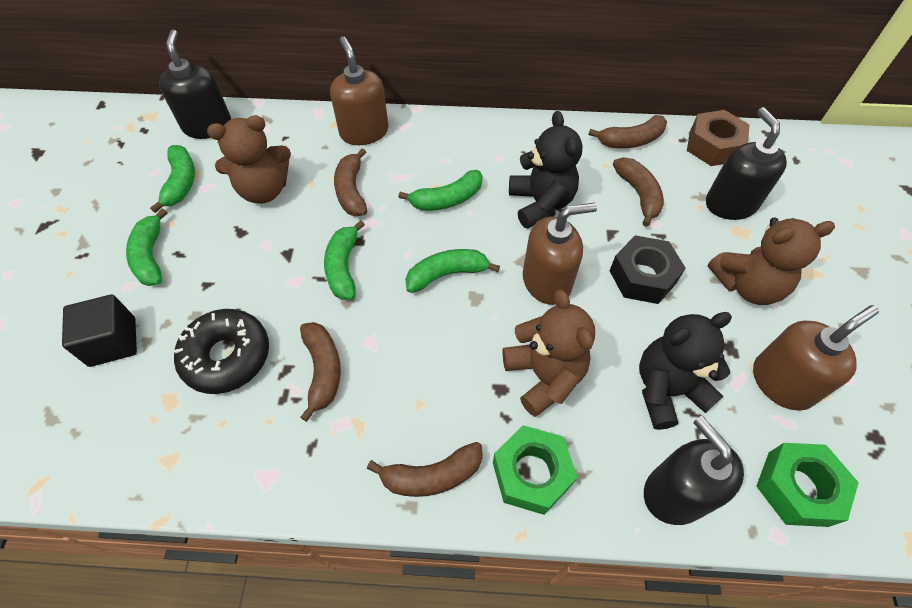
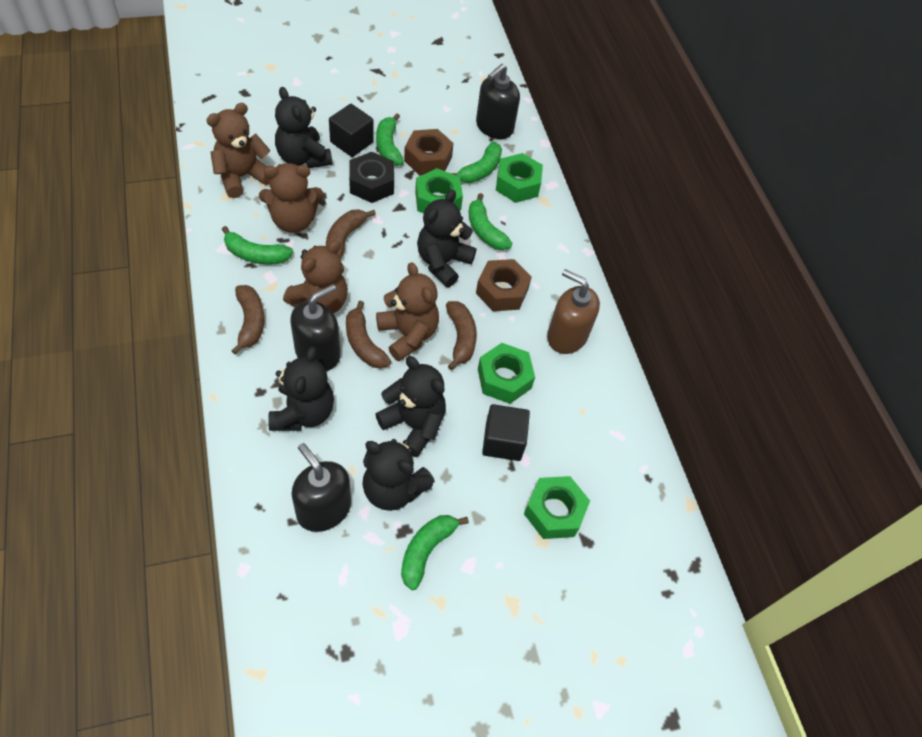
black cube: 1 -> 2
black donut: 1 -> 0
black teddy bear: 2 -> 5
brown banana: 5 -> 4
brown nut: 1 -> 2
brown soap dispenser: 3 -> 1
brown teddy bear: 3 -> 4
green nut: 2 -> 4

